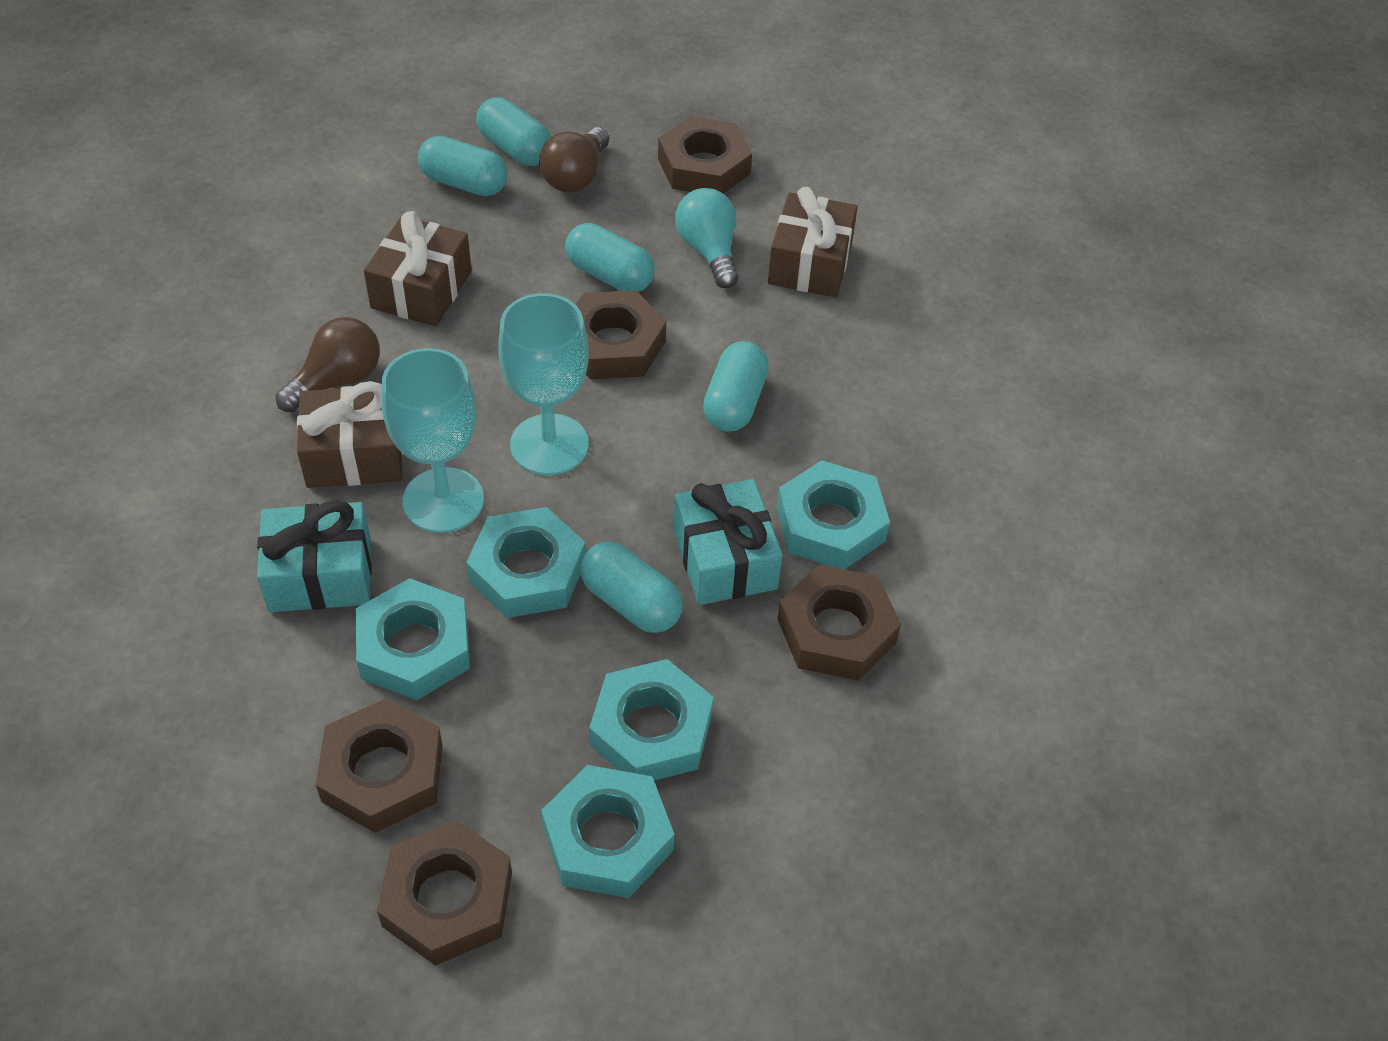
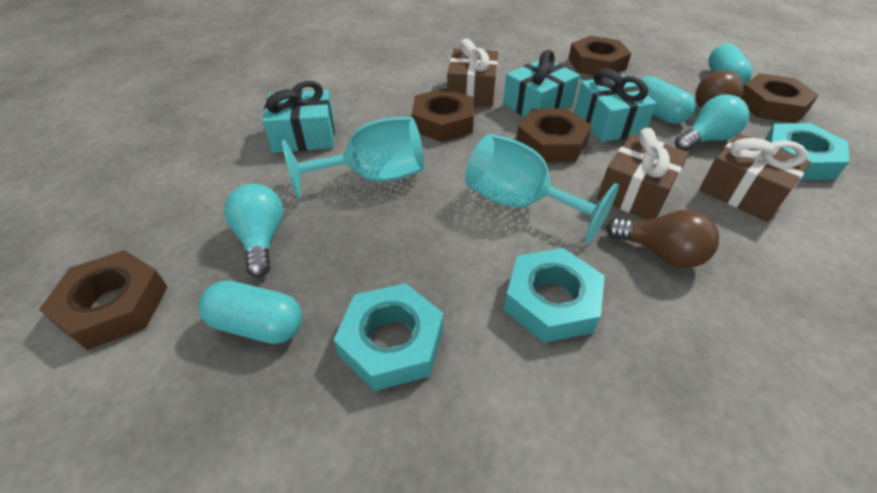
turquoise capsule: 5 -> 3
turquoise gift: 2 -> 3
turquoise light bulb: 1 -> 2
turquoise nut: 5 -> 3

